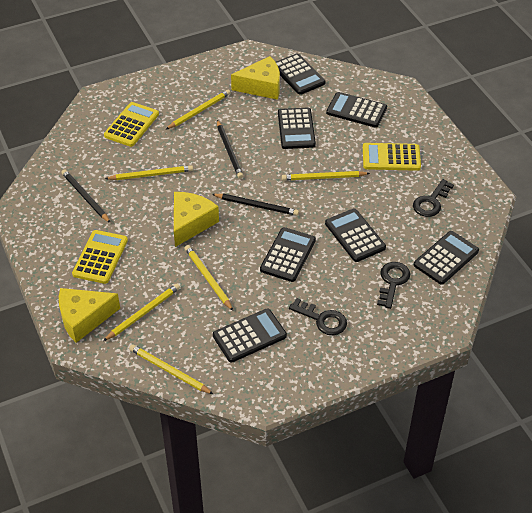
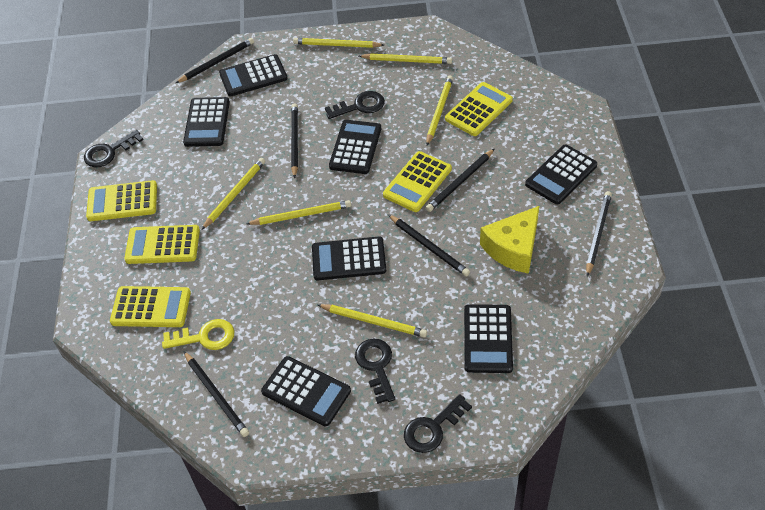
black key: 3 -> 4
black pencil: 3 -> 6
yellow calculator: 3 -> 5
yellow cheese: 3 -> 1
yellow key: 0 -> 1

